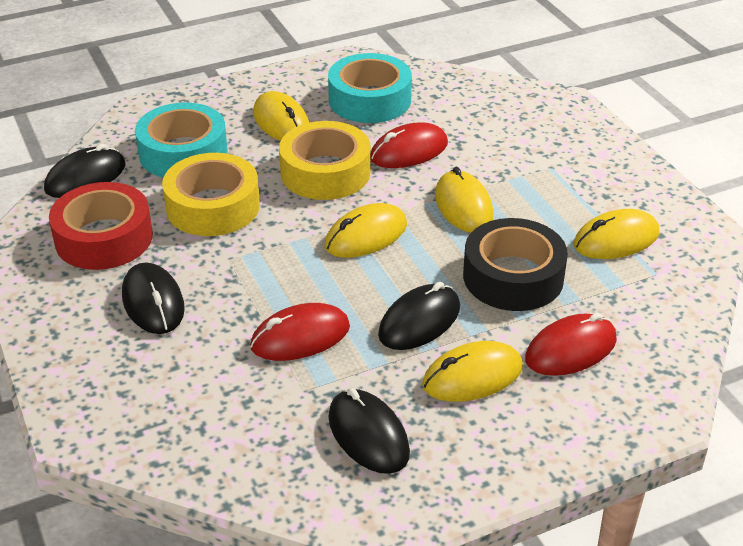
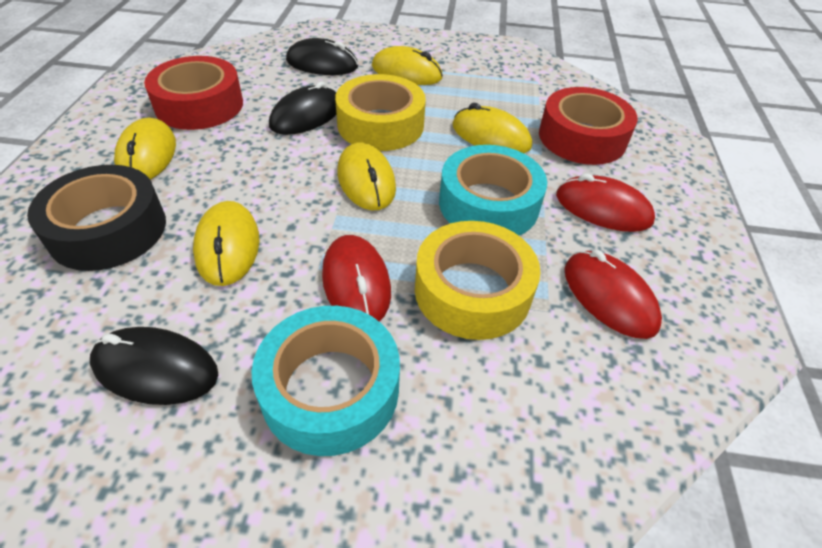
black mouse: 4 -> 3
red tape: 1 -> 2

